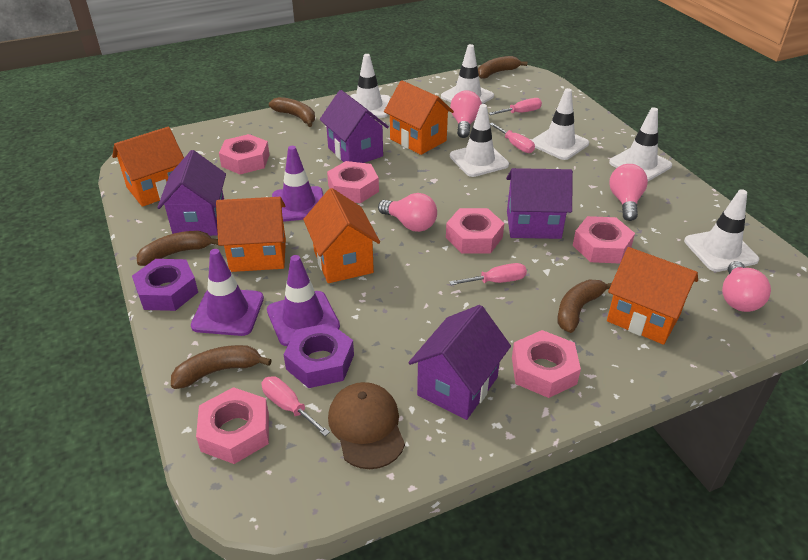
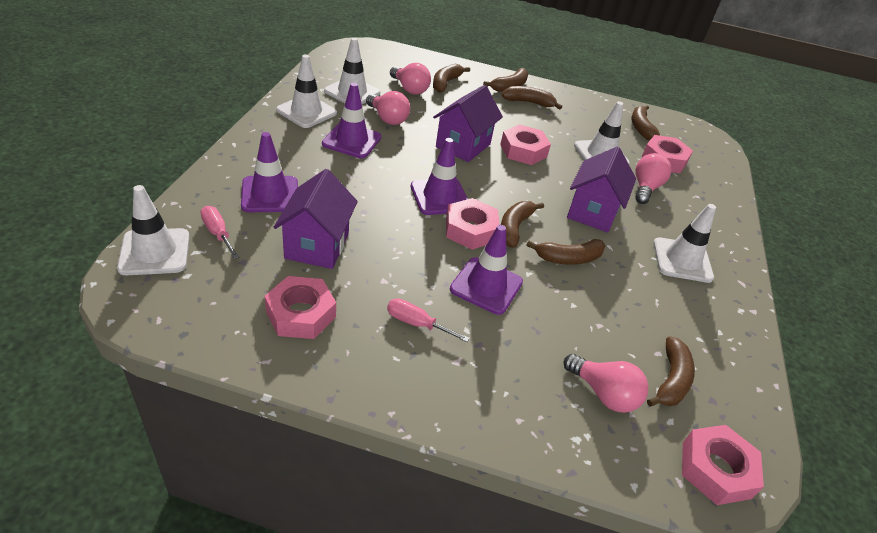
brown banana: 5 -> 7
brown cap: 1 -> 0
orange house: 5 -> 0
pink nut: 6 -> 5
pink screwdriver: 4 -> 2
purple house: 4 -> 3
purple nut: 2 -> 0
purple traffic cone: 3 -> 4
white traffic cone: 6 -> 5

